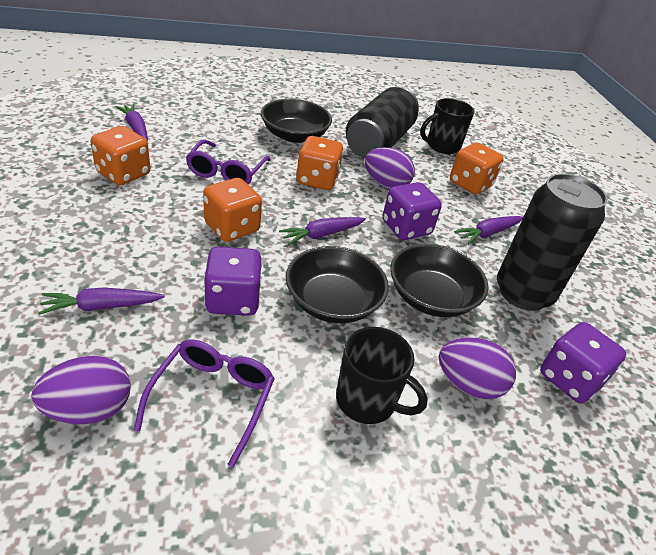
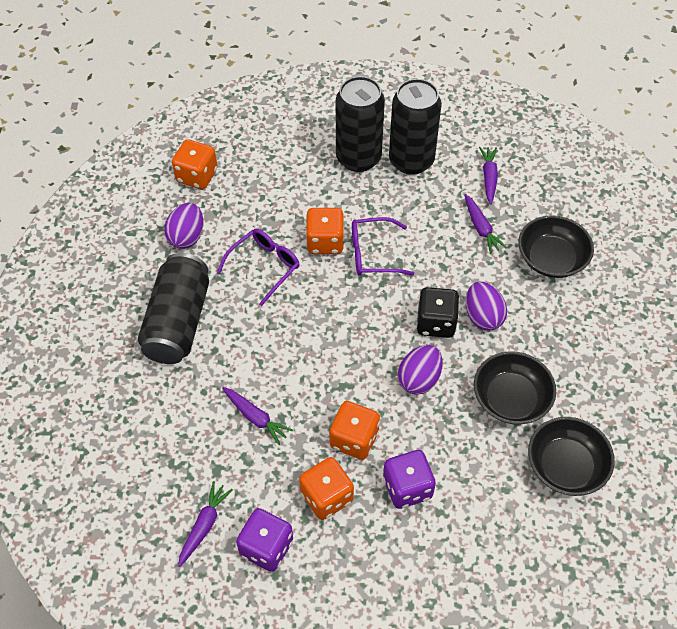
black can: 2 -> 3
black dice: 0 -> 1
black mug: 2 -> 0
purple dice: 3 -> 2

